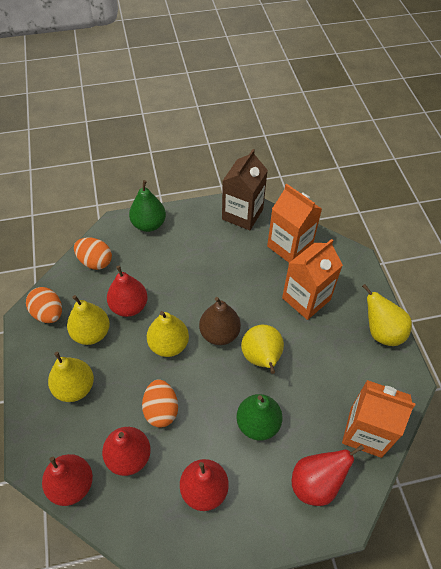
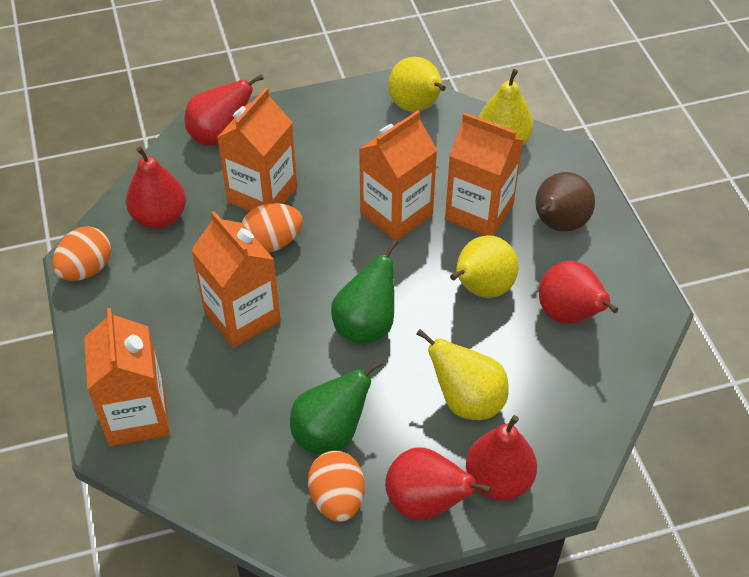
brown carton: 1 -> 0
orange carton: 3 -> 5
yellow pear: 5 -> 4

